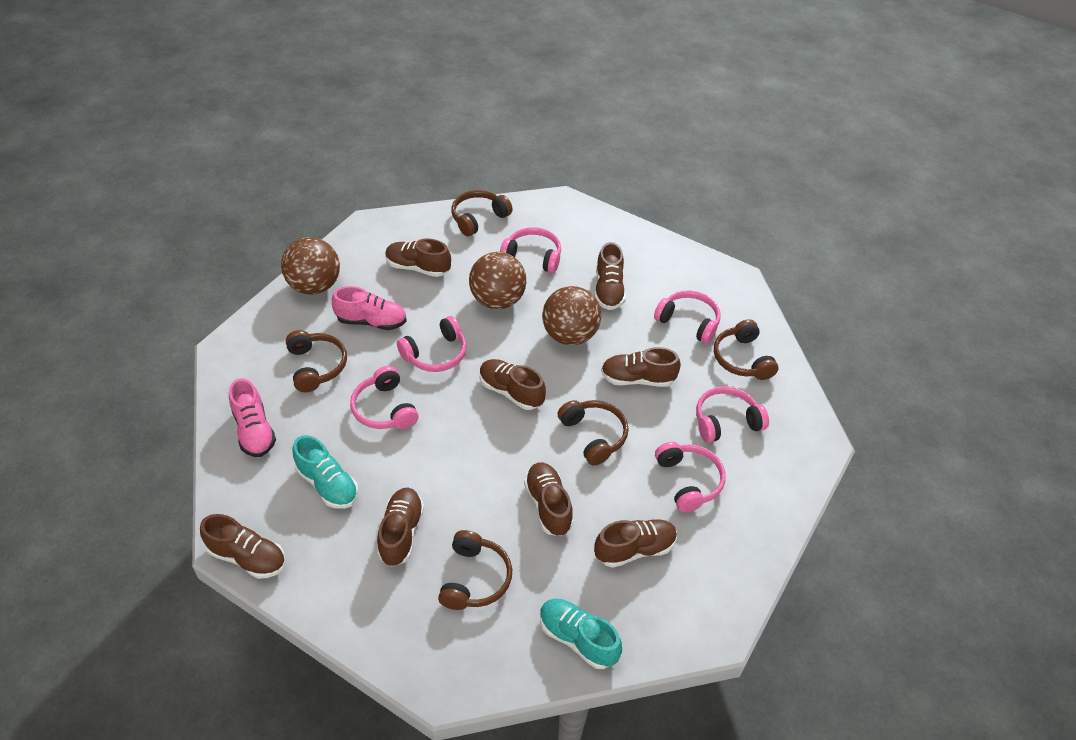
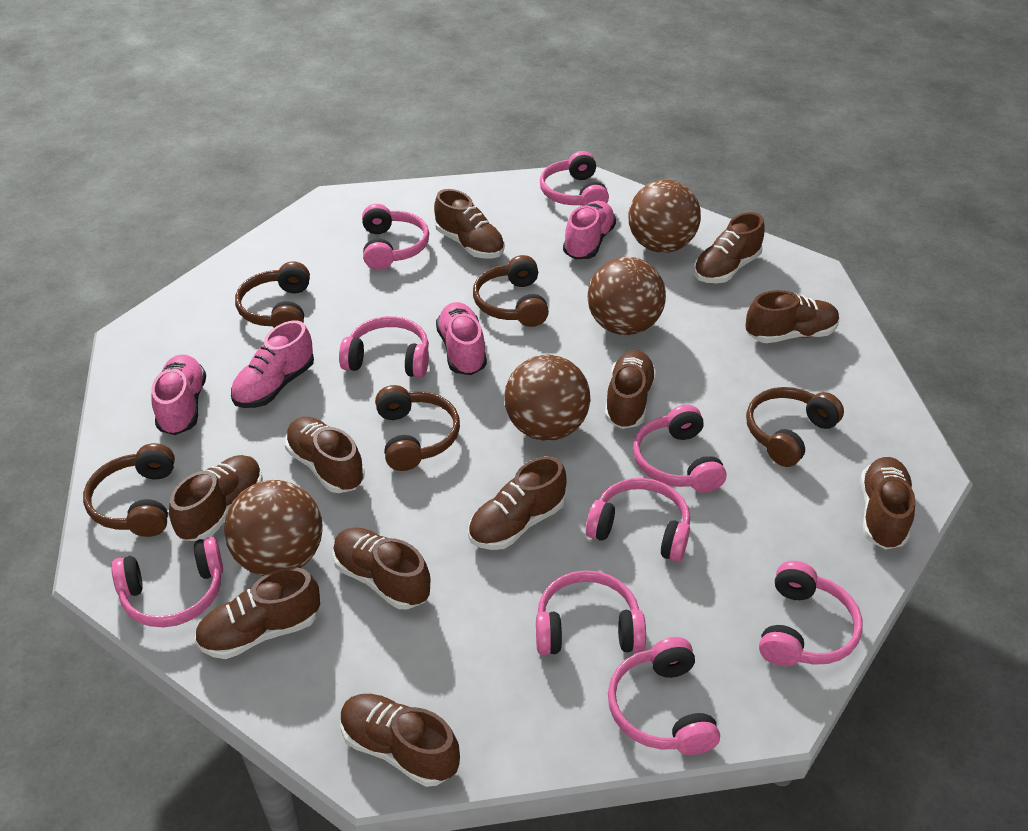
brown ball: 3 -> 4
brown shoe: 8 -> 11
pink headphones: 6 -> 9
pink shoe: 2 -> 4
turquoise shoe: 2 -> 0

